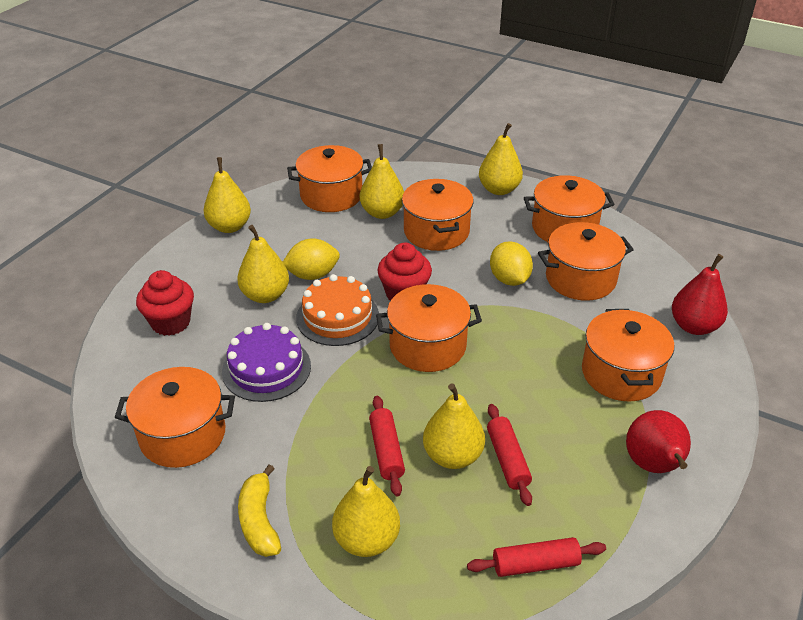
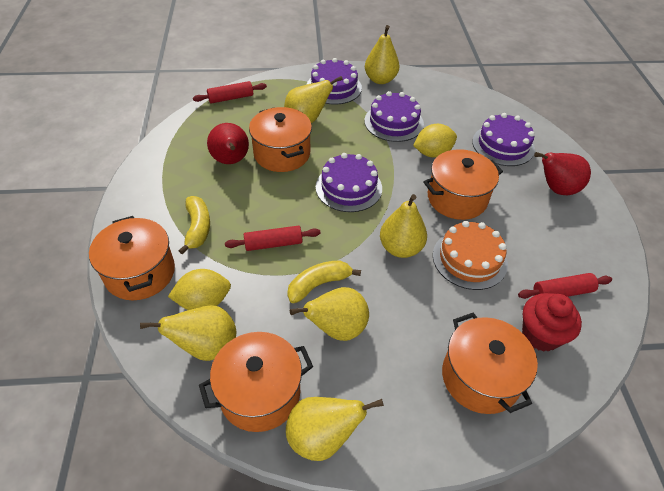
orange pot: 7 -> 5
purple cake: 1 -> 4
red cupcake: 2 -> 1
yellow banana: 1 -> 2

